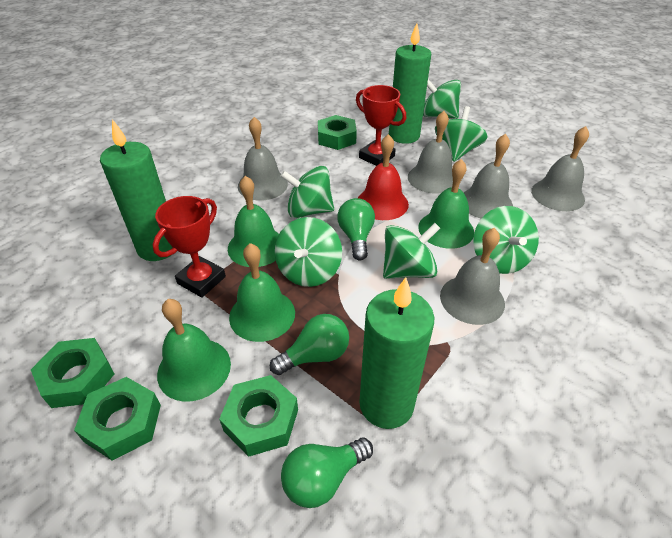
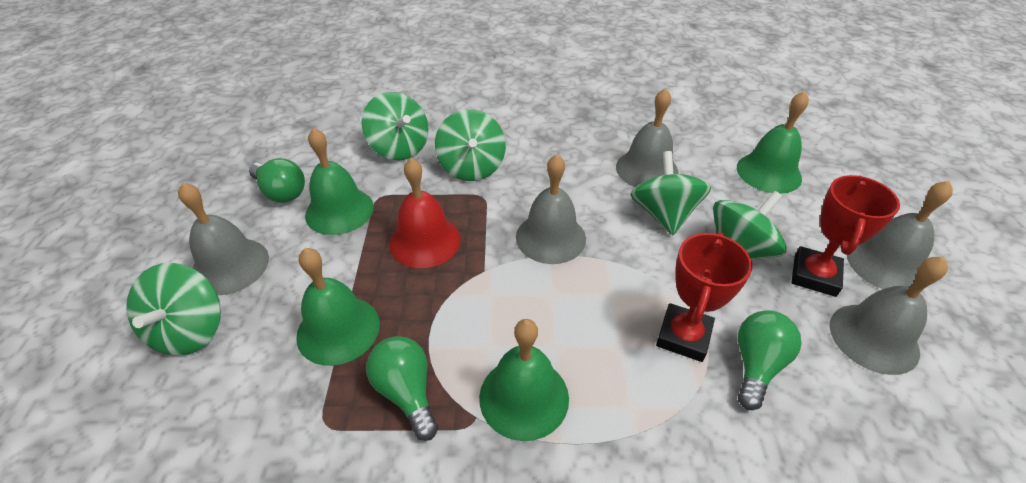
green candle: 3 -> 0
green nut: 4 -> 0
green spinning top: 6 -> 5

